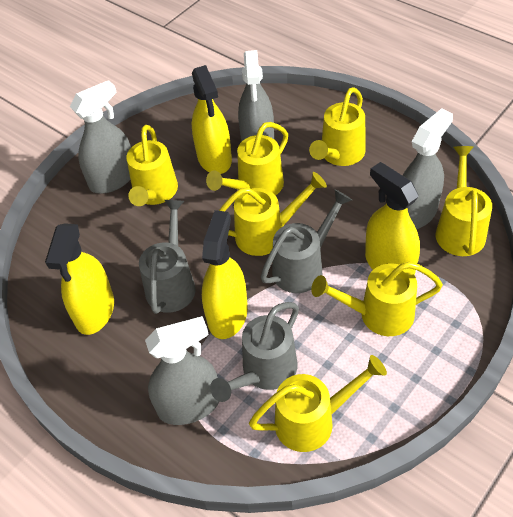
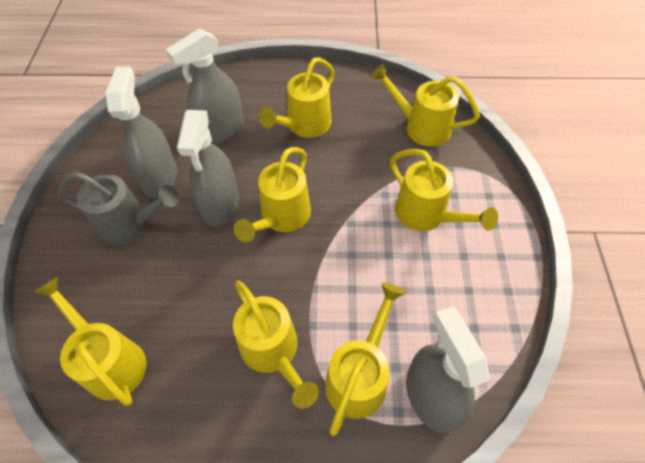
grey watering can: 3 -> 1
yellow spray bottle: 4 -> 0

